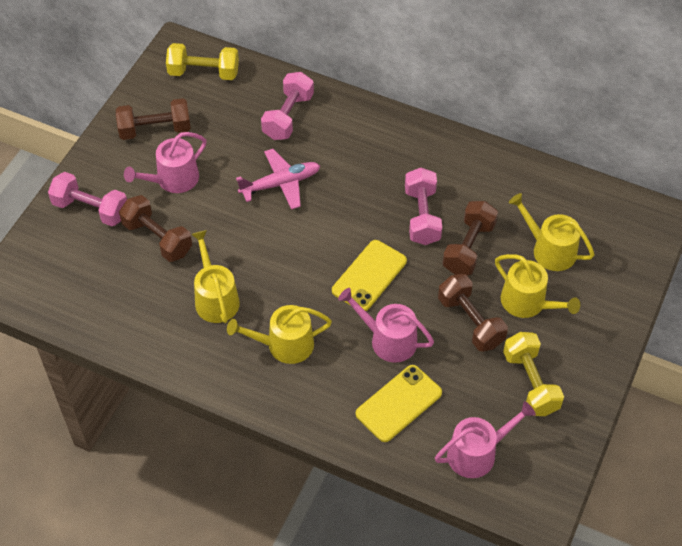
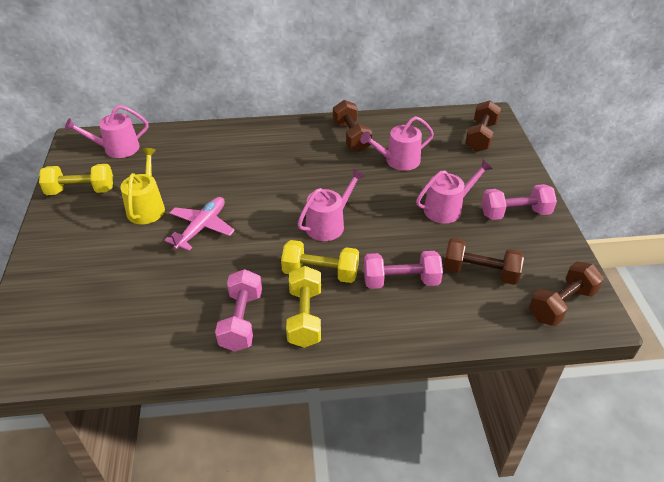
pink watering can: 3 -> 4
yellow dumbbell: 2 -> 3
yellow phone: 2 -> 0
yellow watering can: 4 -> 1

